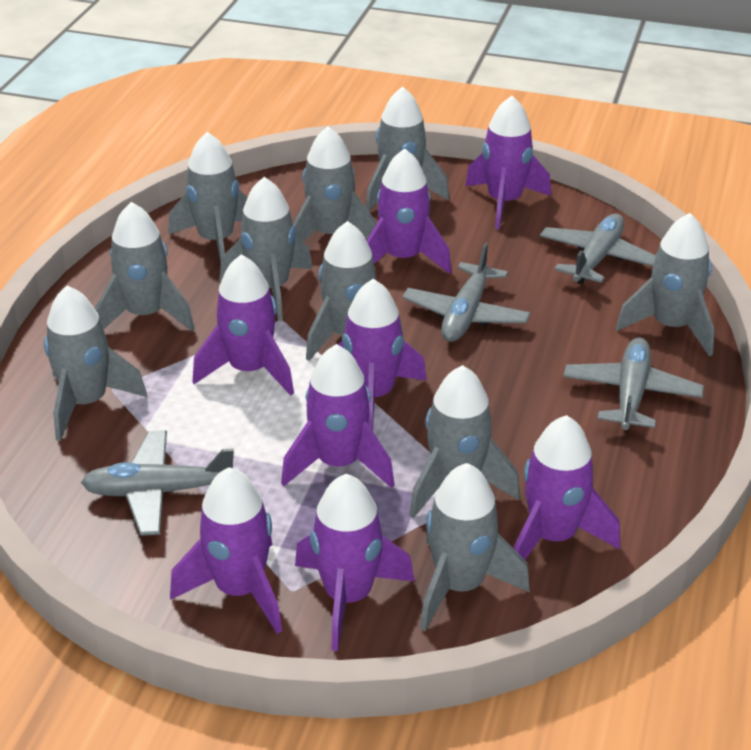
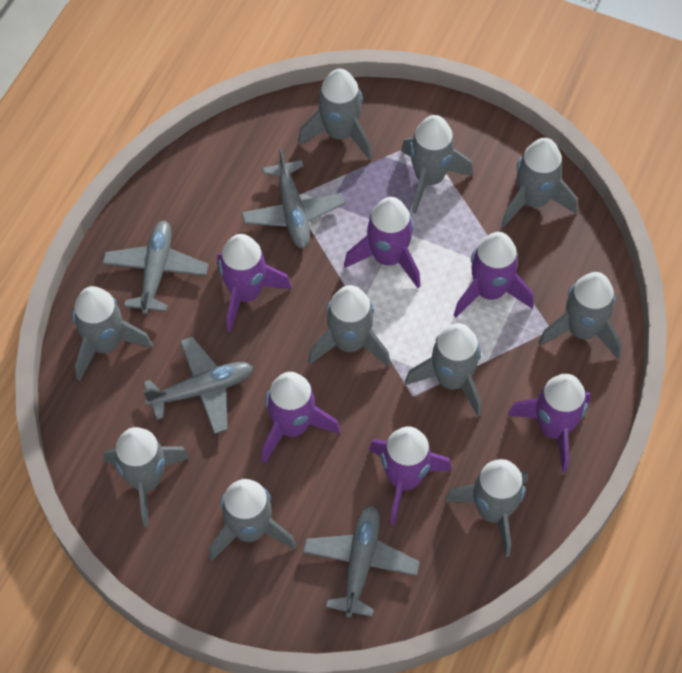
purple rocket: 8 -> 6

